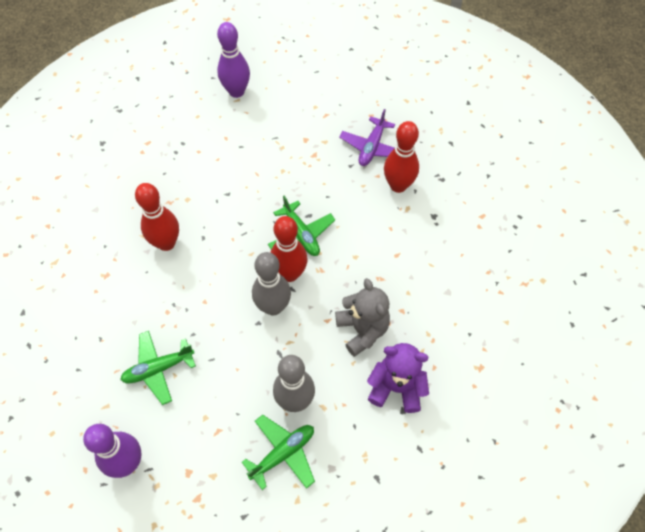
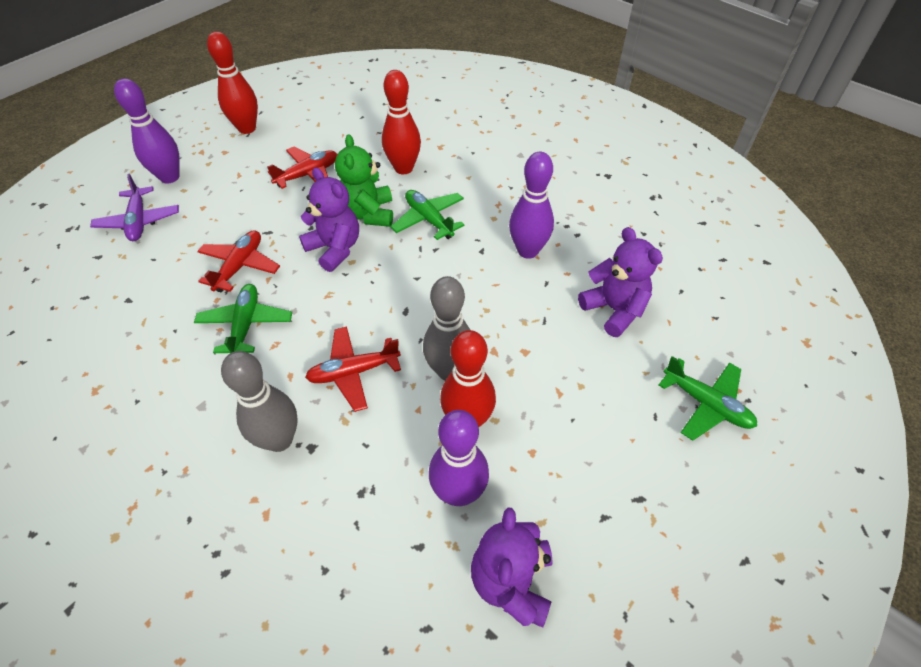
green teddy bear: 0 -> 1
grey teddy bear: 1 -> 0
purple bowling pin: 2 -> 3
purple teddy bear: 1 -> 3
red plane: 0 -> 3

